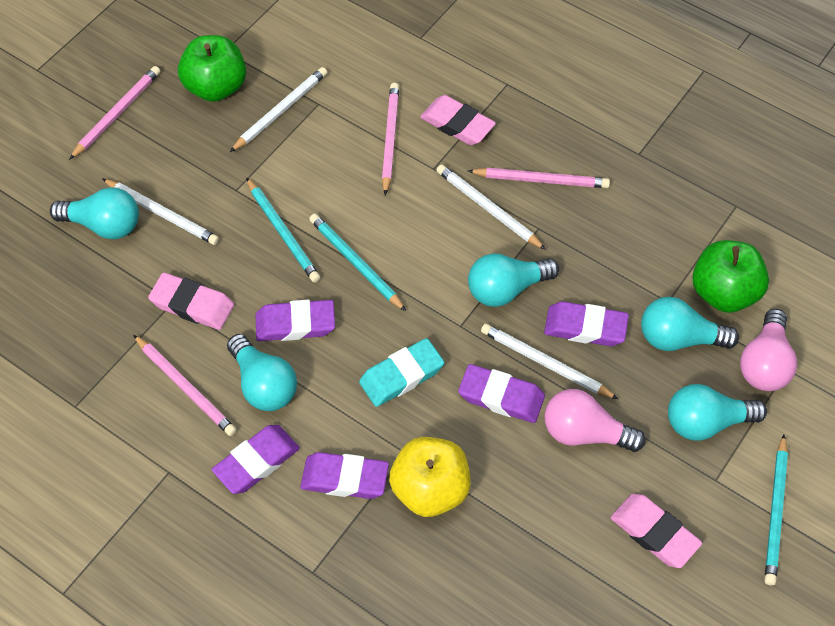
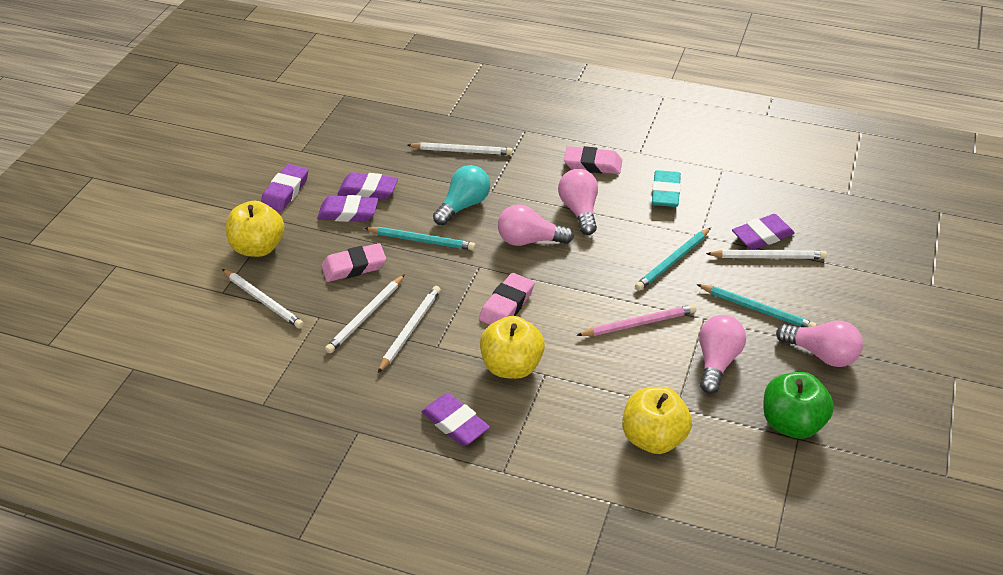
green apple: 2 -> 1
pink light bulb: 2 -> 4
pink pencil: 4 -> 1
turquoise light bulb: 5 -> 1
white pencil: 4 -> 5
yellow apple: 1 -> 3

